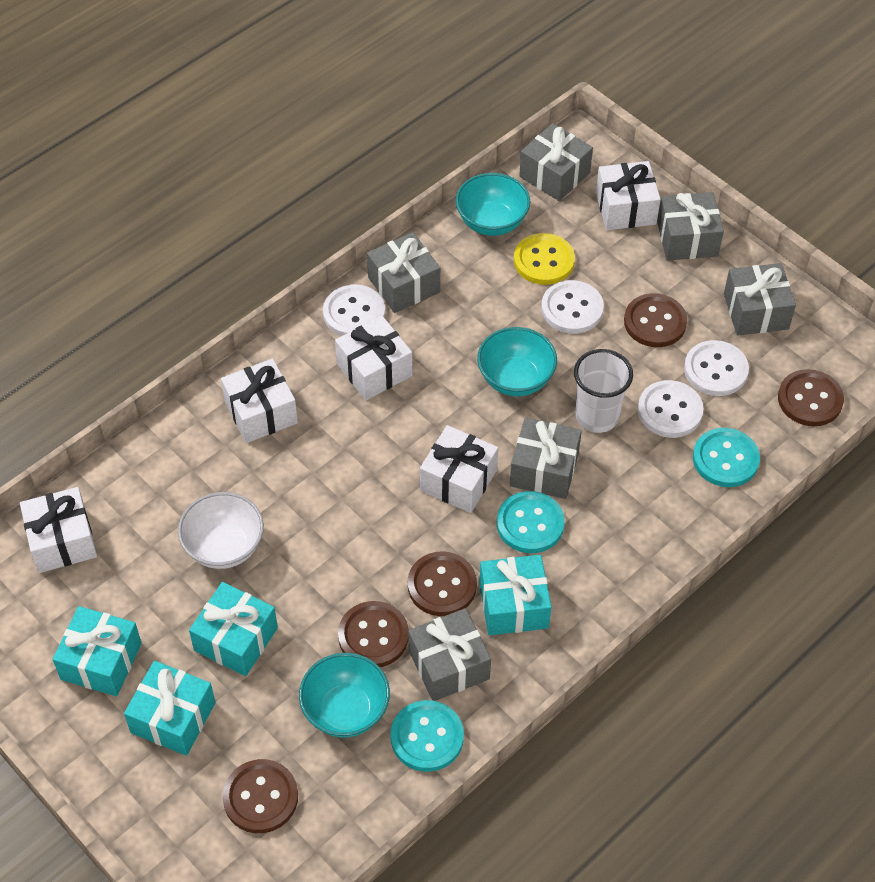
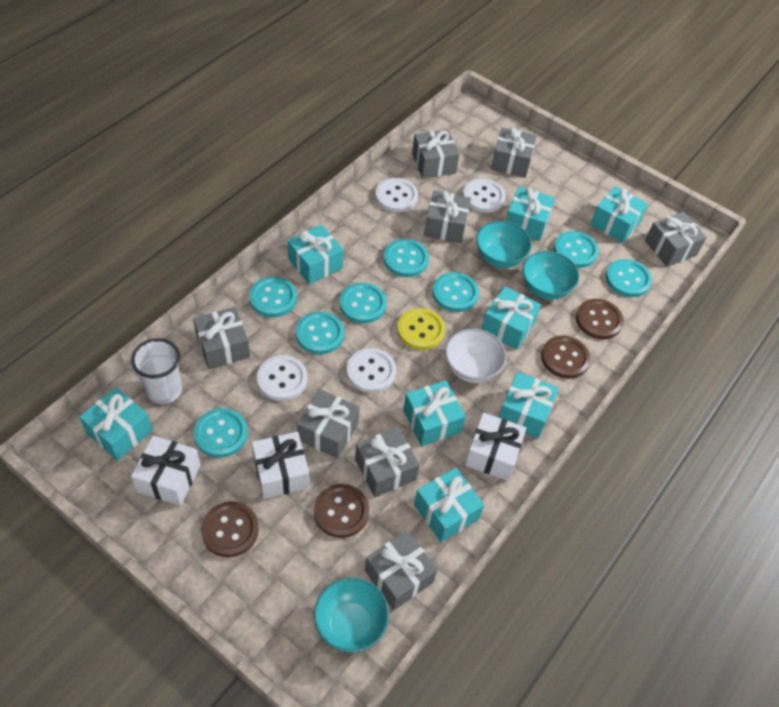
brown button: 5 -> 4
grey gift: 6 -> 8
turquoise button: 3 -> 8
turquoise gift: 4 -> 8
white gift: 5 -> 3

